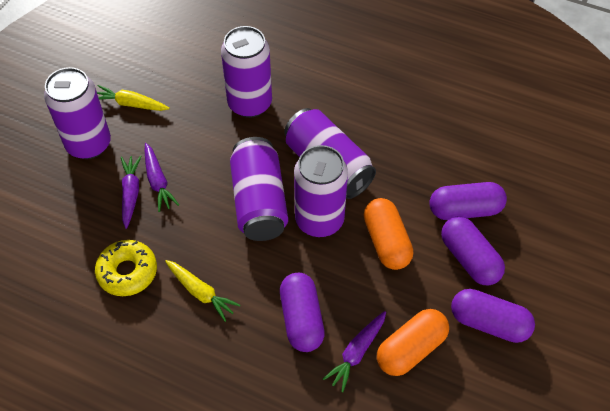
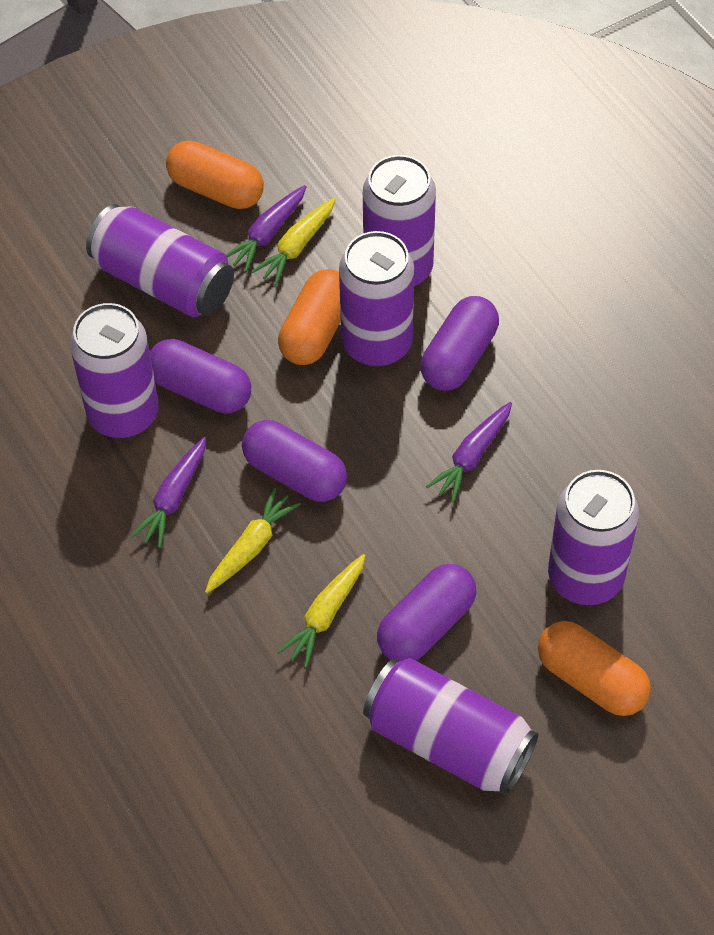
orange capsule: 2 -> 3
purple can: 5 -> 6
yellow carrot: 2 -> 3
yellow donut: 1 -> 0

